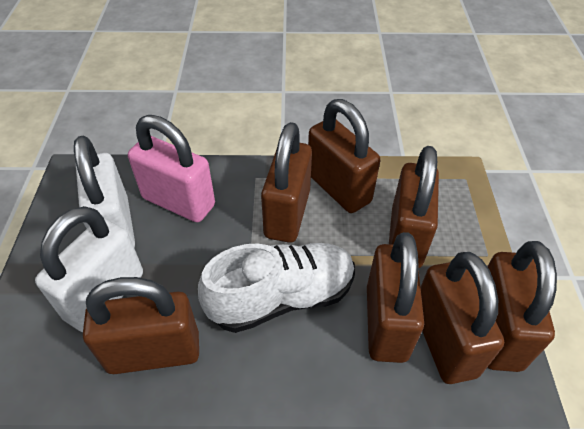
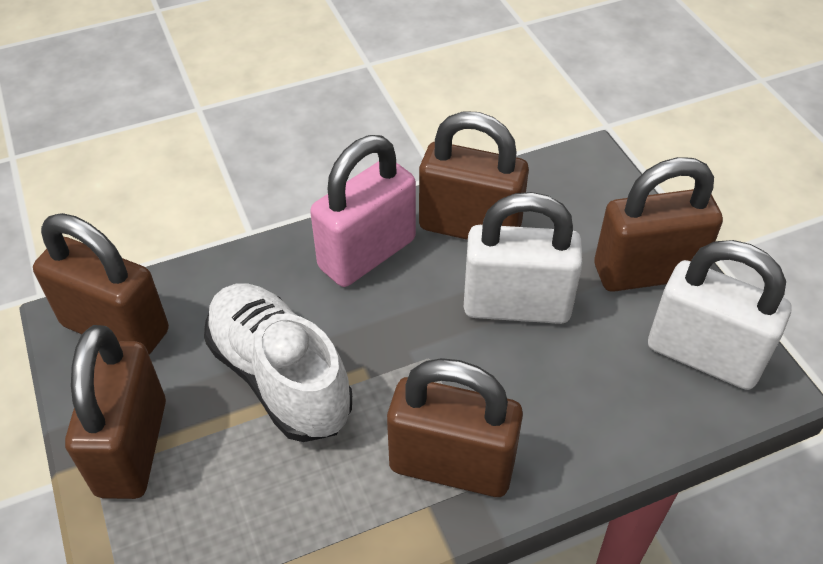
brown padlock: 7 -> 5

